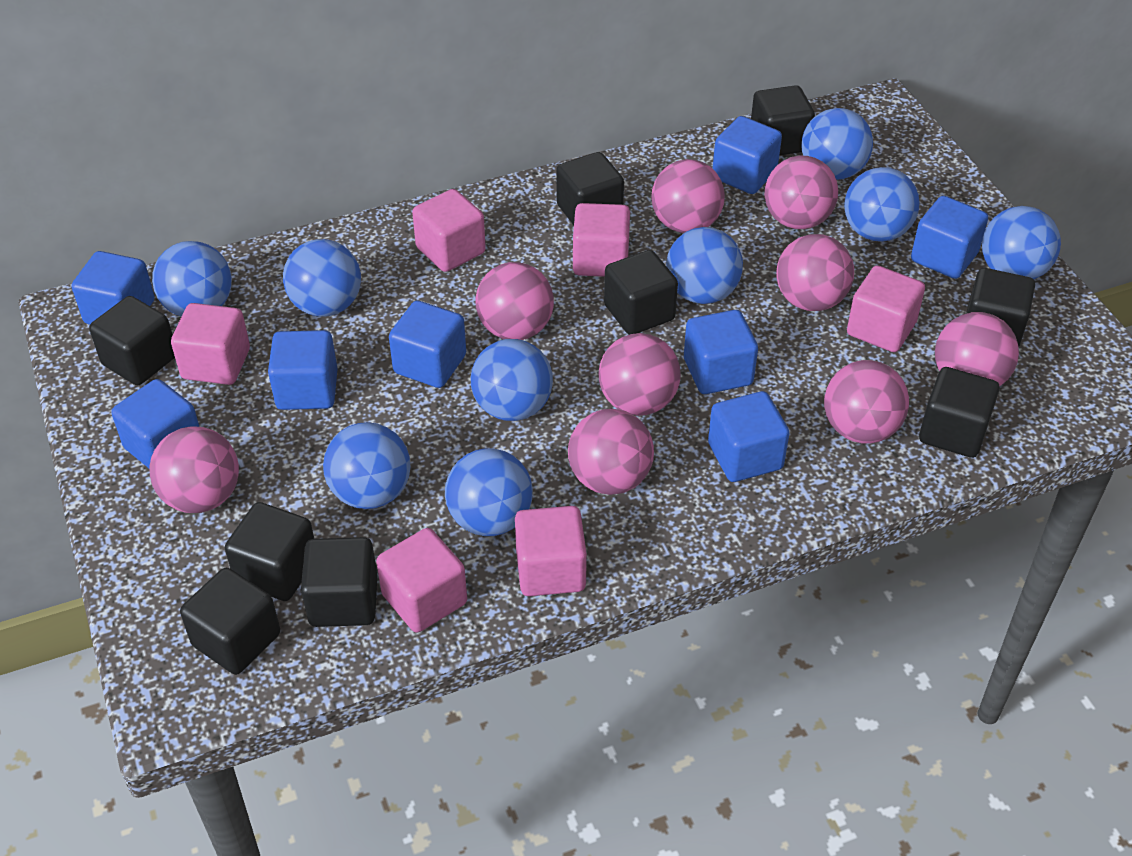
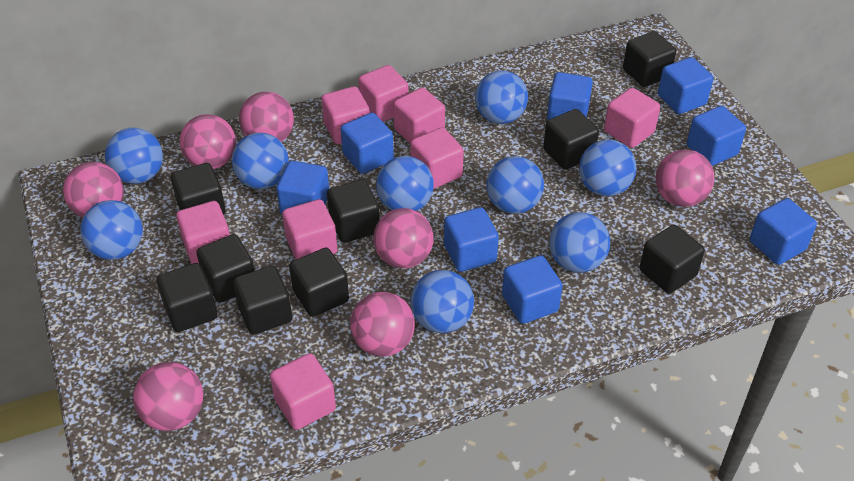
pink ball: 9 -> 7
pink cube: 6 -> 8

